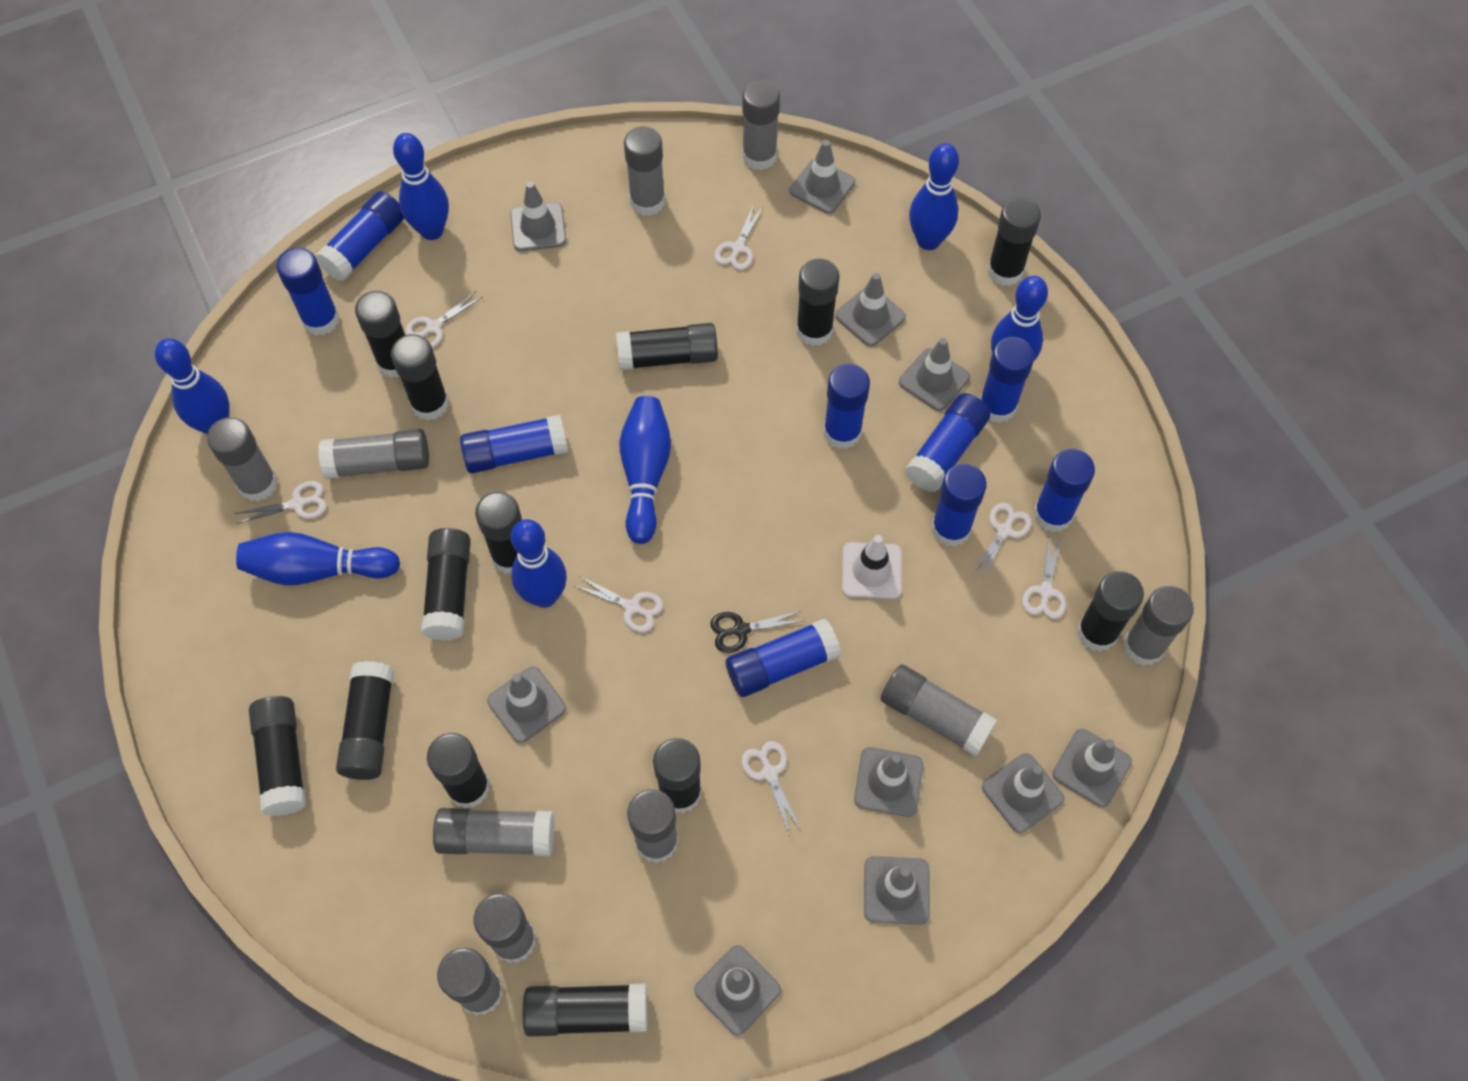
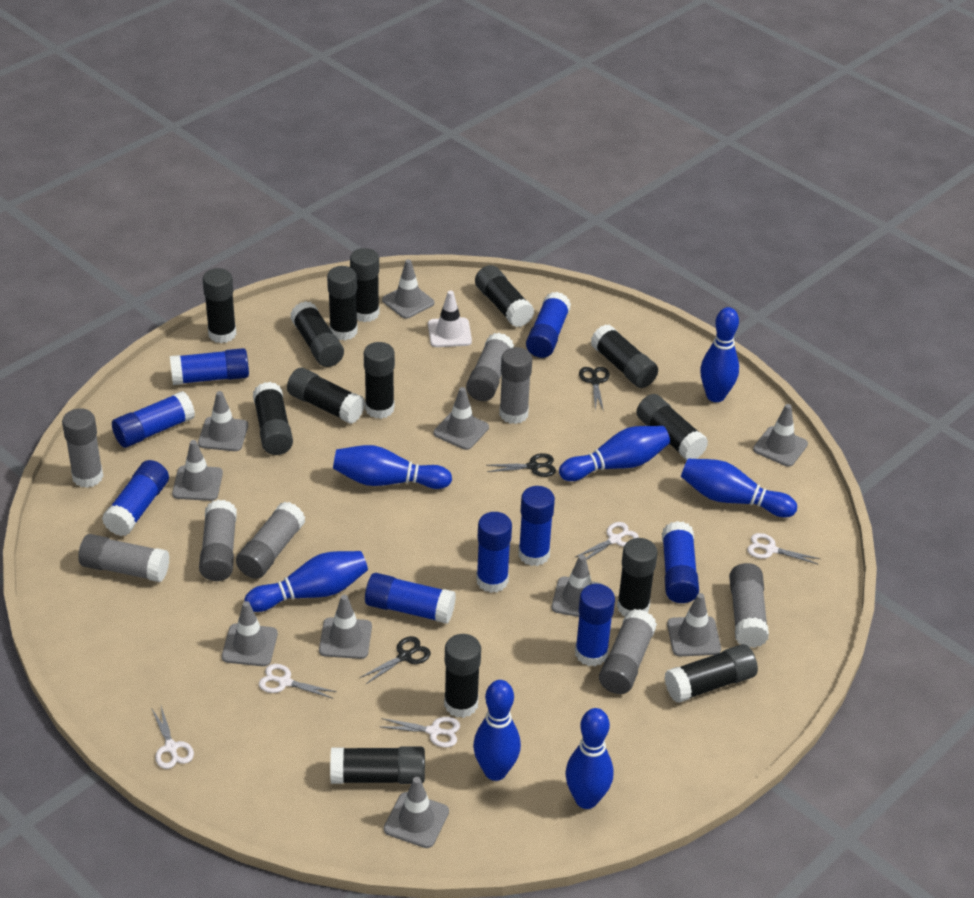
black glue stick: 13 -> 14
black scissors: 1 -> 3
grey glue stick: 10 -> 8
white scissors: 7 -> 5

